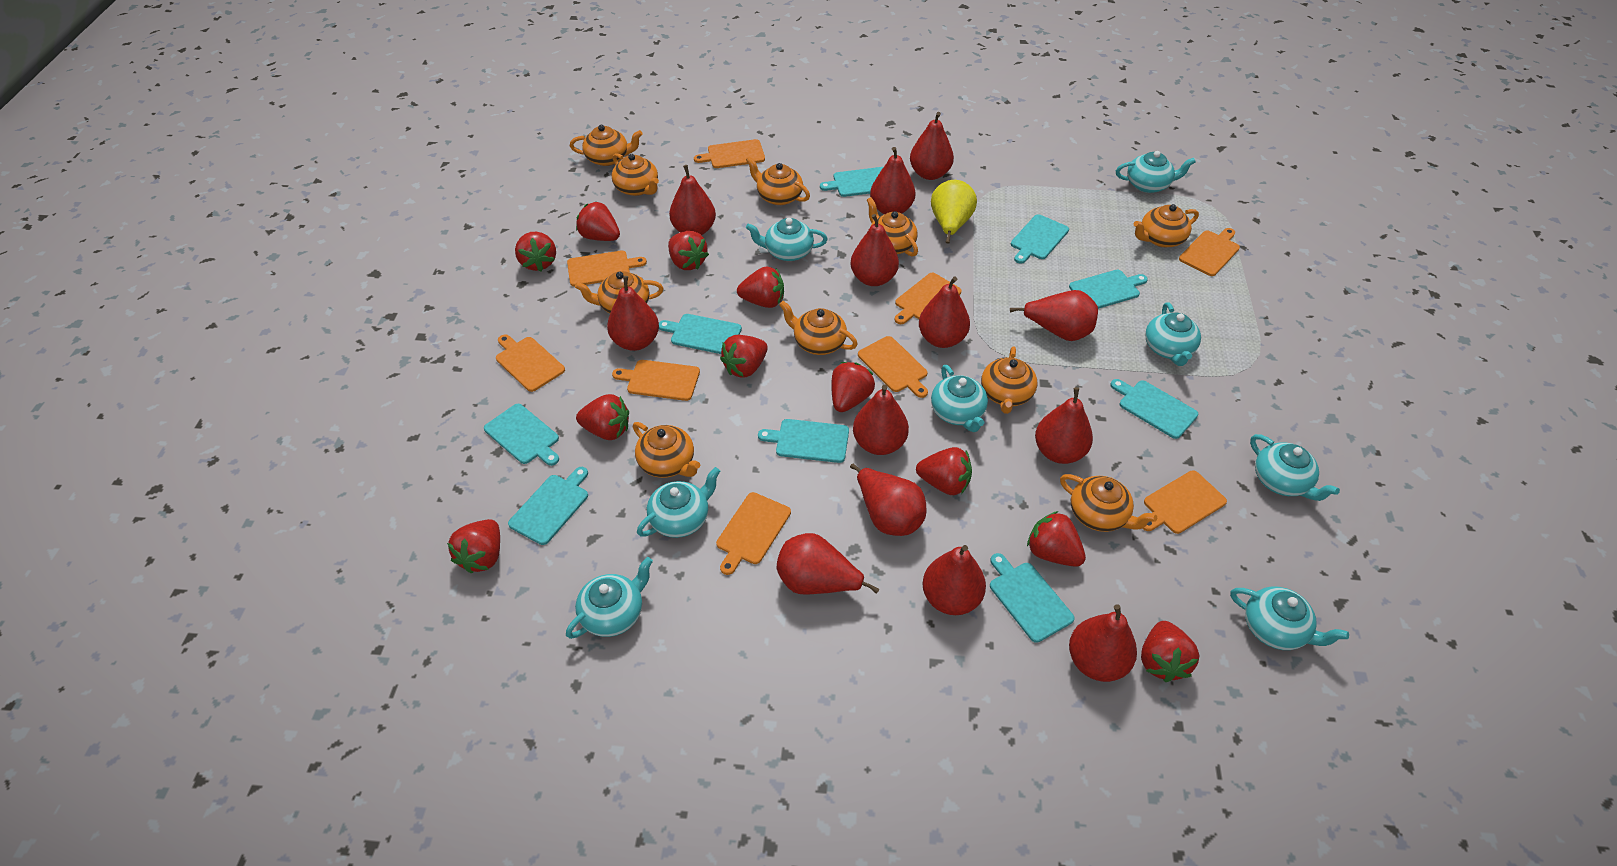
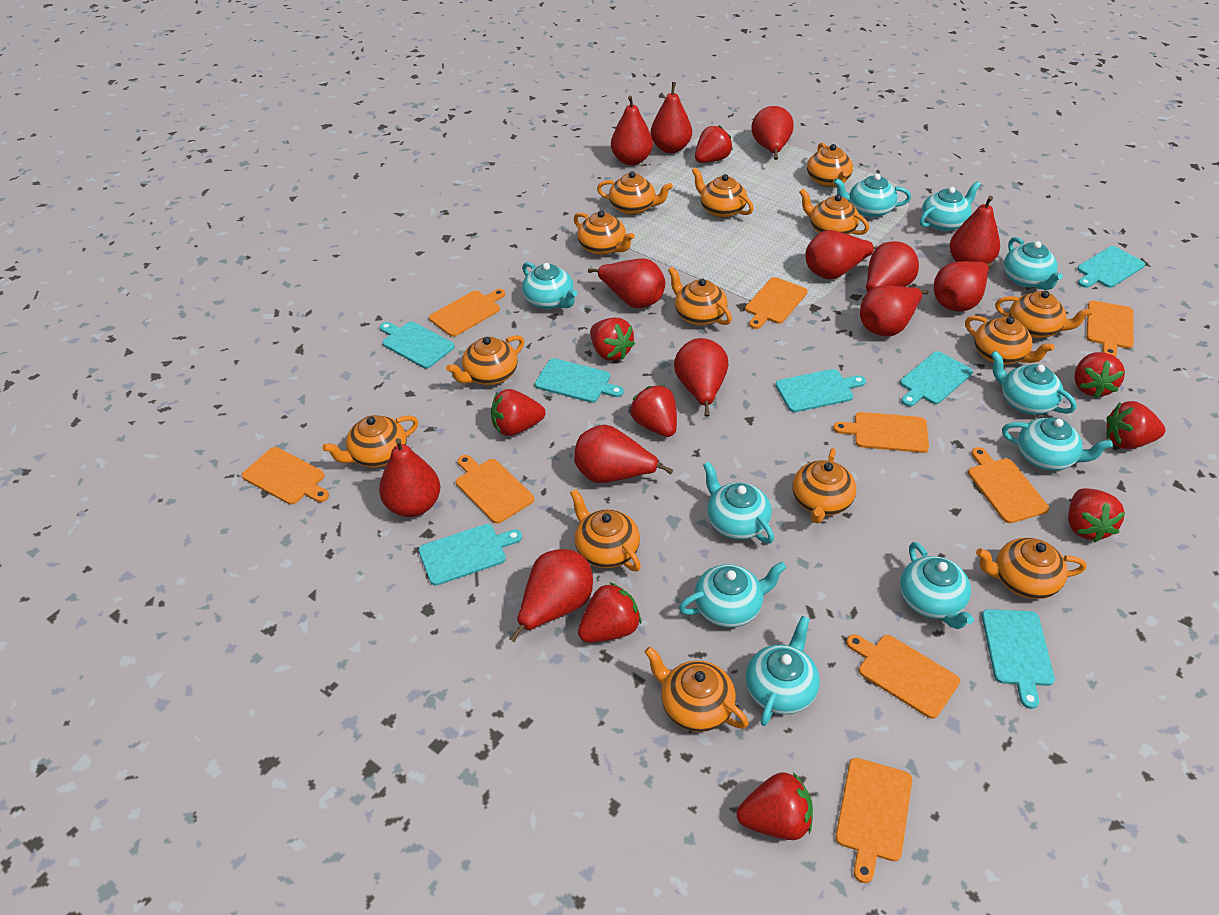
orange teapot: 10 -> 14
red strawberry: 11 -> 9
turquoise cutting board: 9 -> 7
turquoise teapot: 8 -> 10
yellow pear: 1 -> 0

